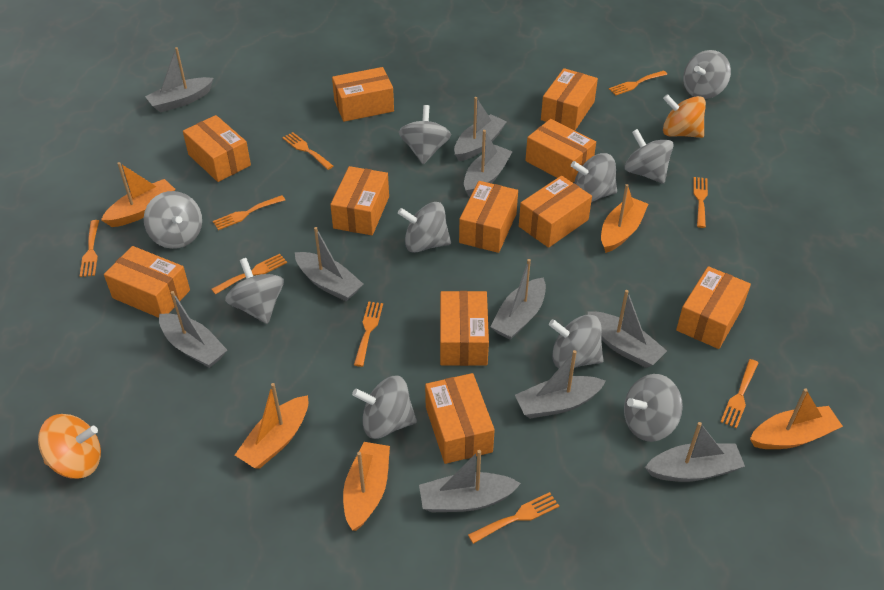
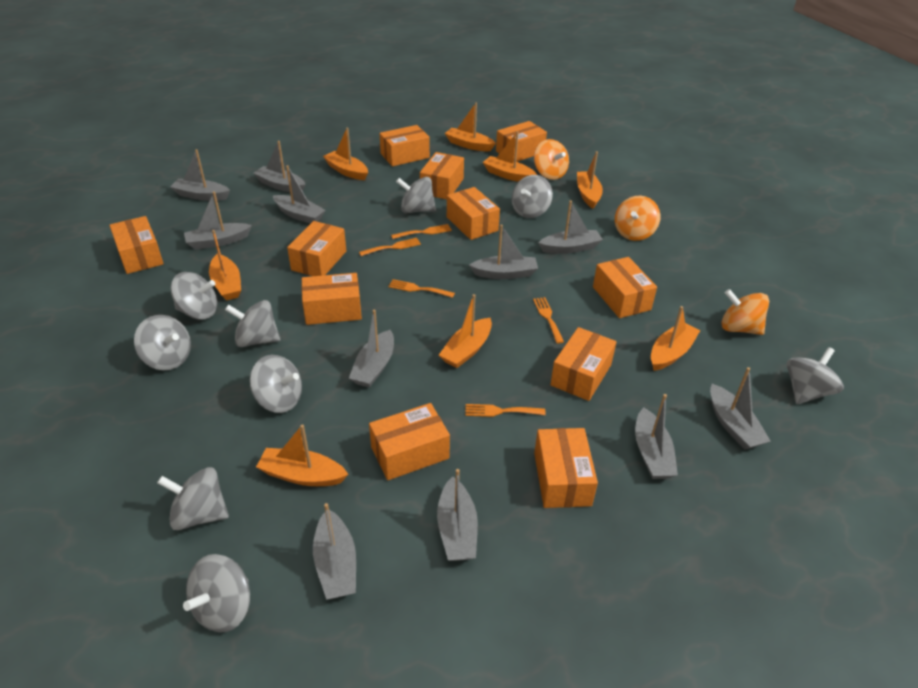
grey boat: 10 -> 11
grey spinning top: 10 -> 9
orange boat: 5 -> 8
orange fork: 9 -> 5
orange spinning top: 2 -> 3

